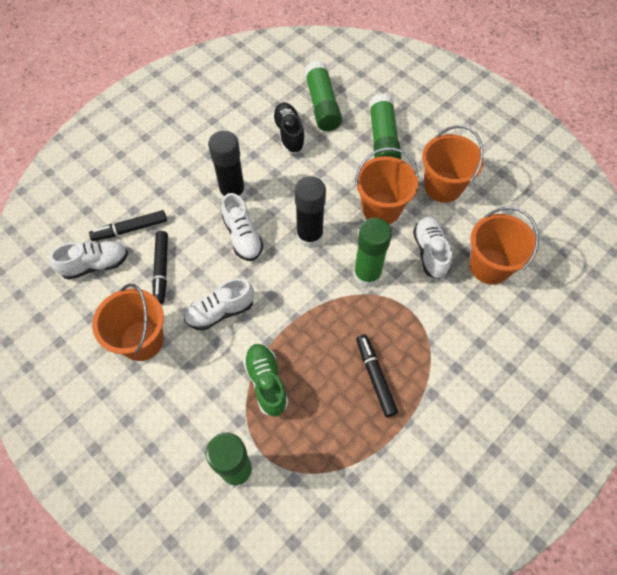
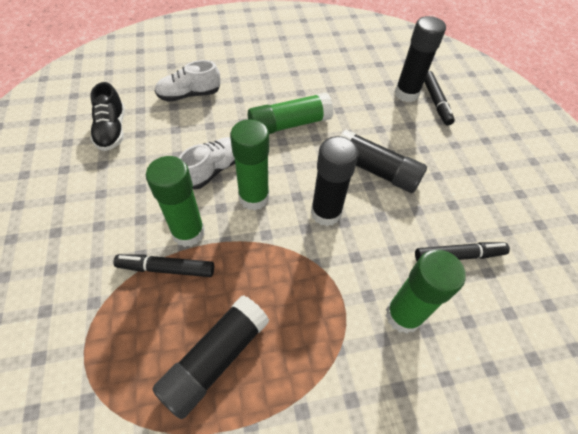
black glue stick: 2 -> 4
green shoe: 1 -> 0
orange bucket: 4 -> 0
white shoe: 4 -> 2

